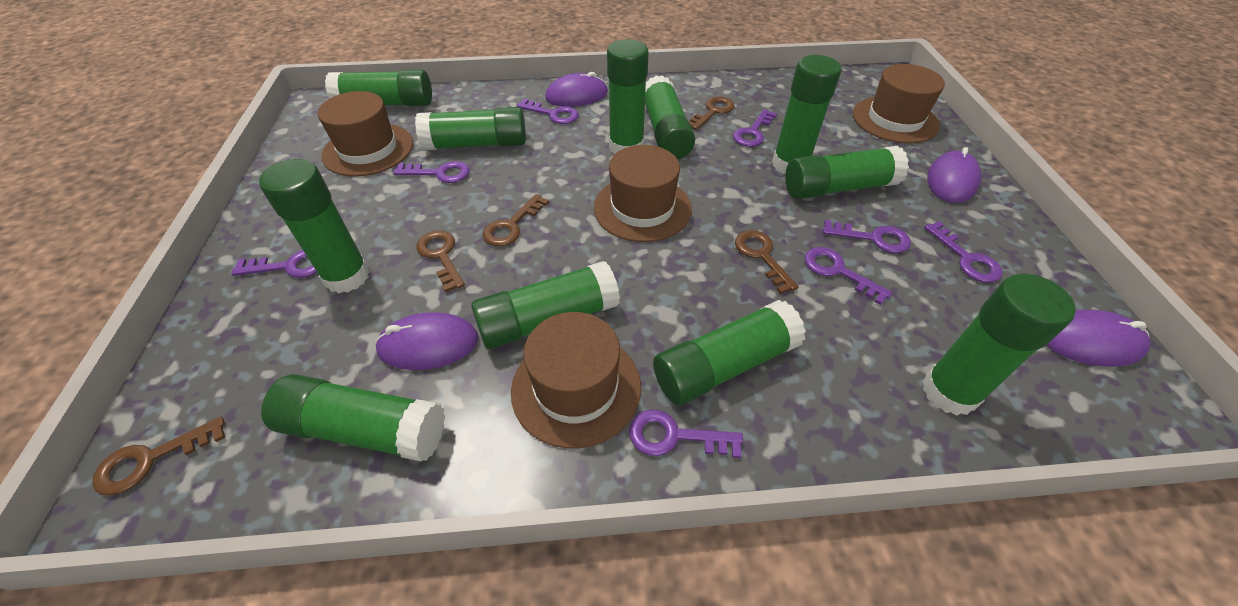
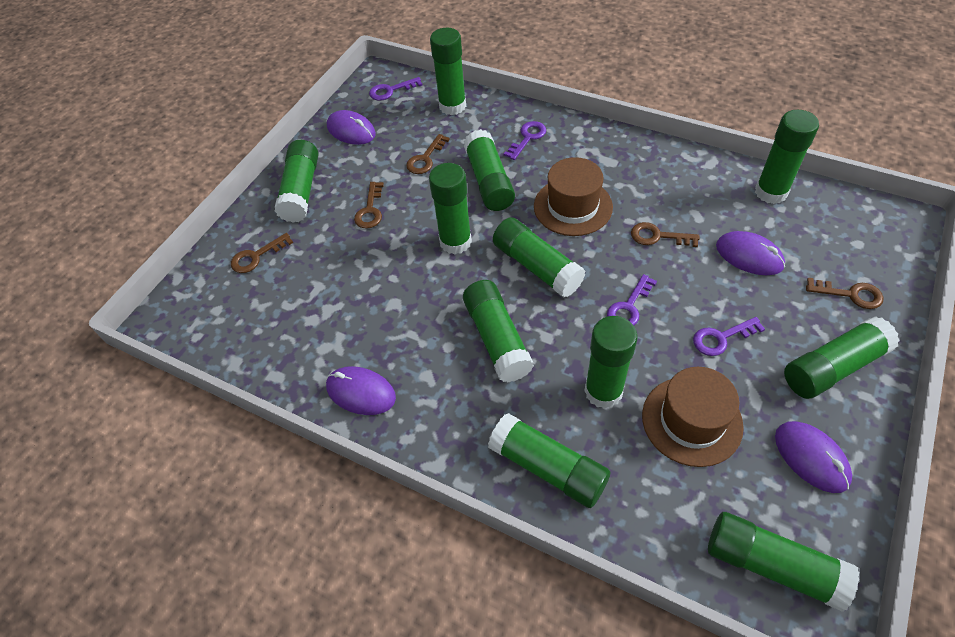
brown hat: 4 -> 2
purple key: 8 -> 4

